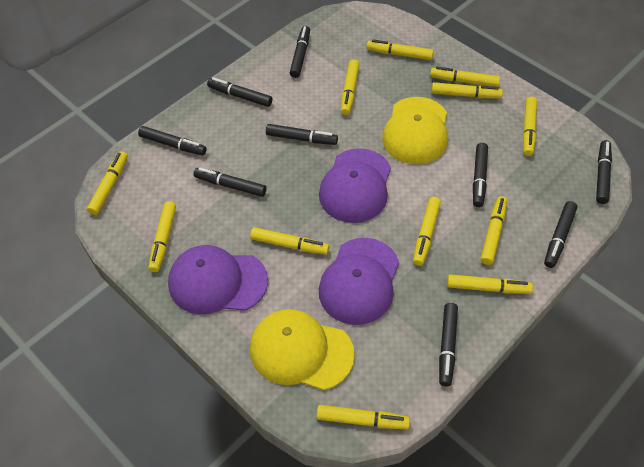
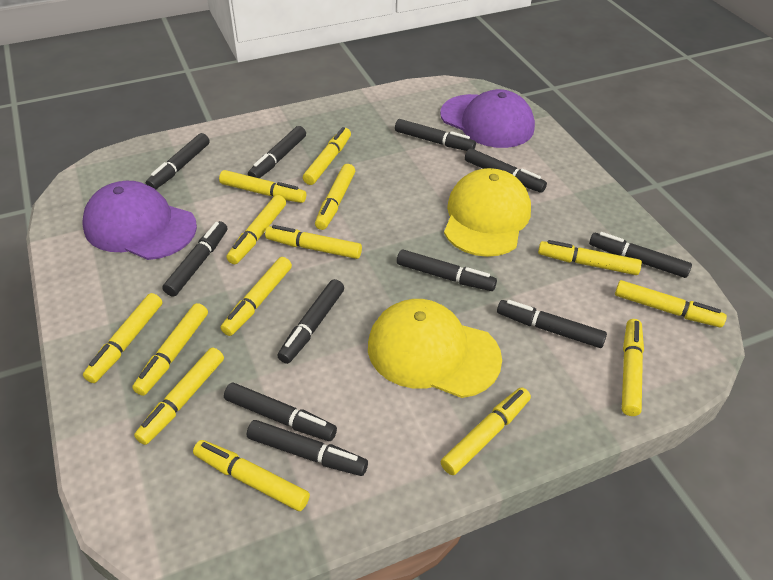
black marker: 9 -> 11
purple cap: 3 -> 2
yellow marker: 12 -> 14

